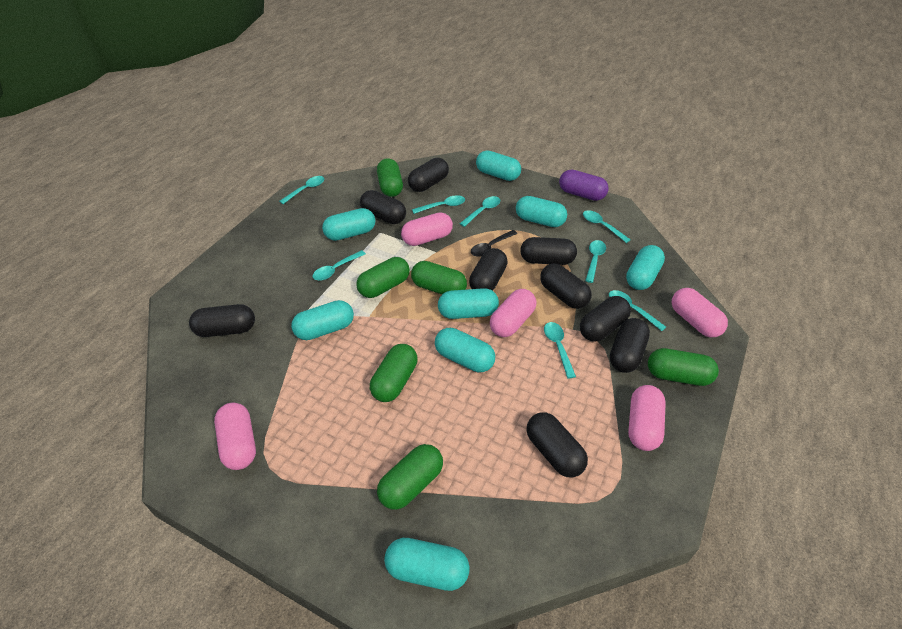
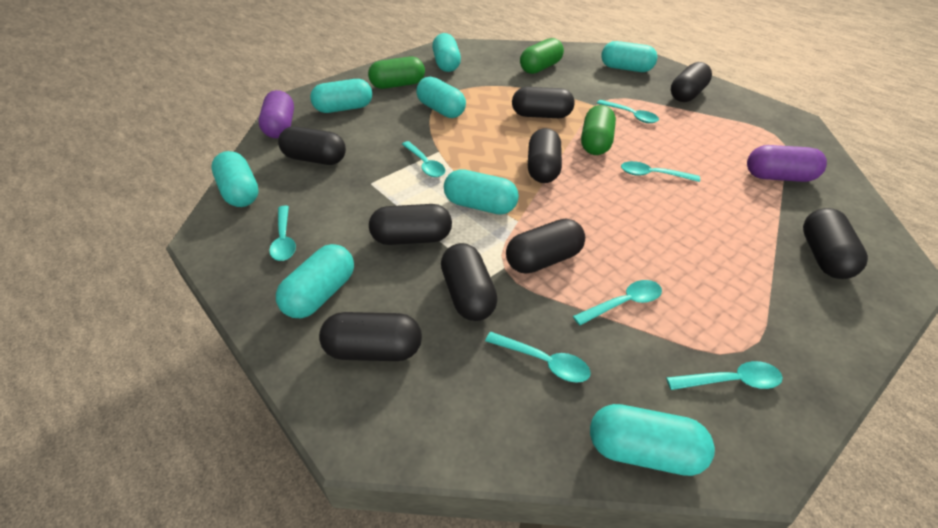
black spoon: 1 -> 0
green capsule: 6 -> 3
pink capsule: 5 -> 0
purple capsule: 1 -> 2
turquoise spoon: 8 -> 7

